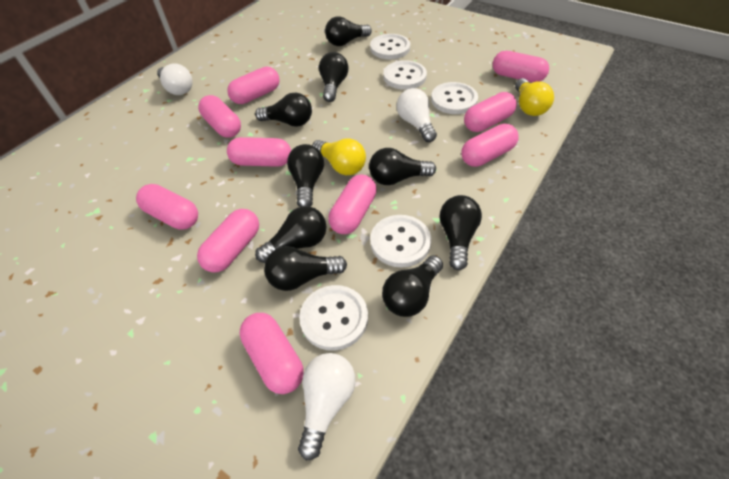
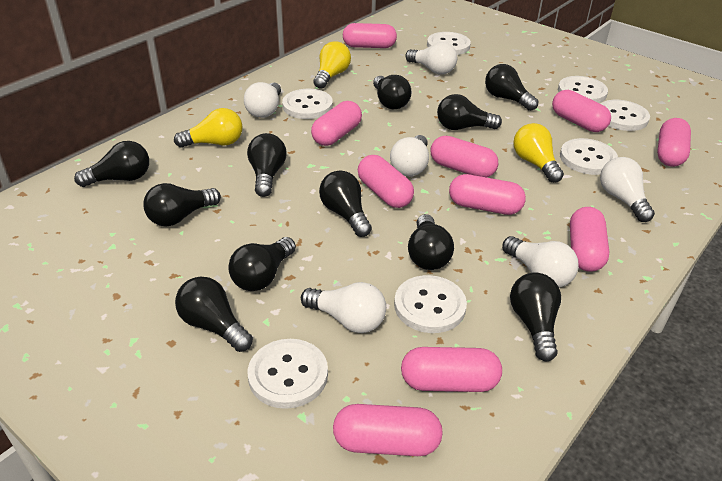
black light bulb: 9 -> 11
white button: 5 -> 7
white light bulb: 3 -> 6
yellow light bulb: 2 -> 3

